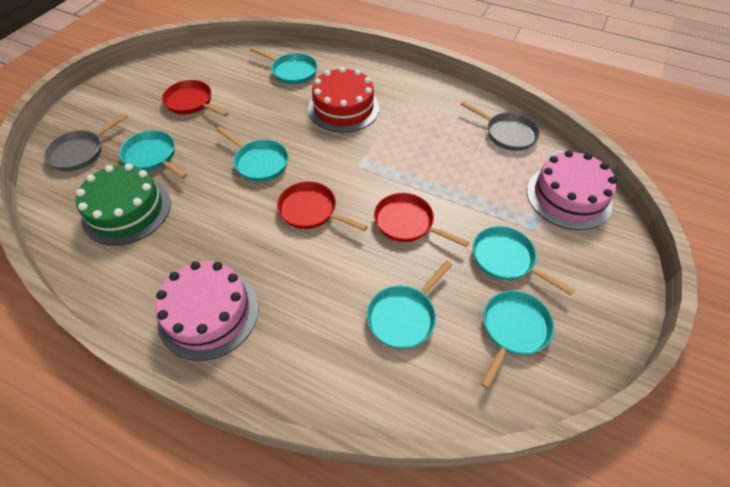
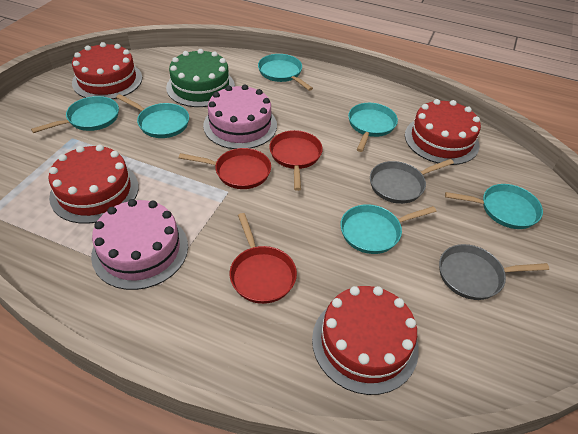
red cake: 1 -> 4

